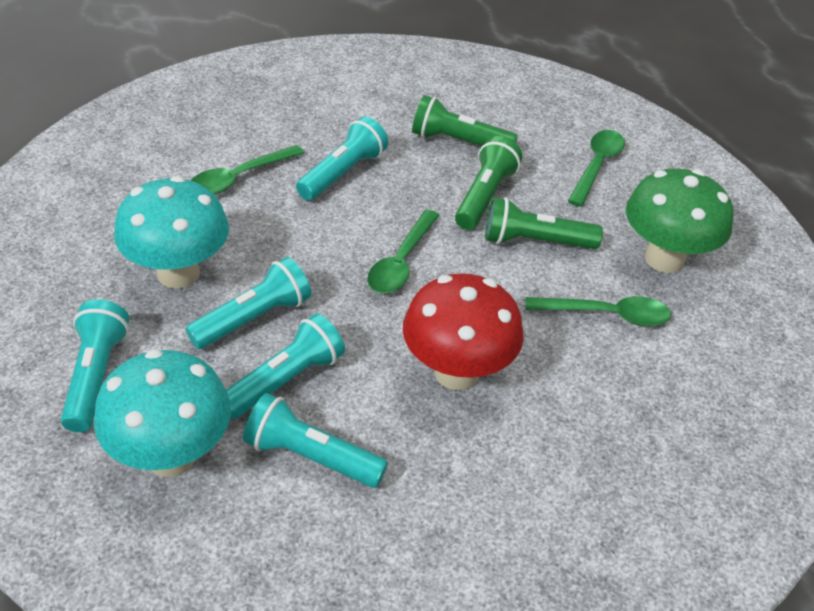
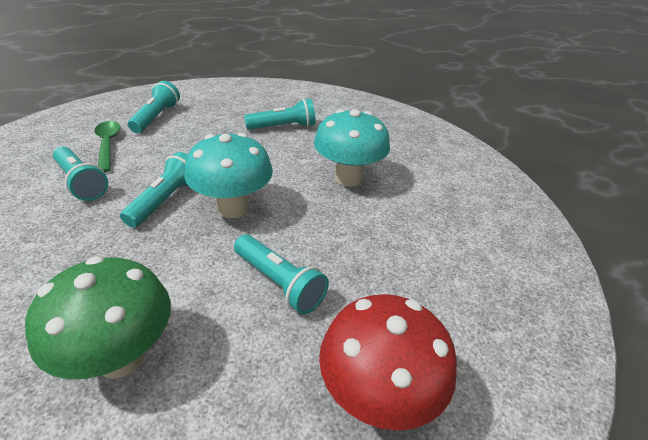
green flashlight: 3 -> 0
green spoon: 4 -> 1

